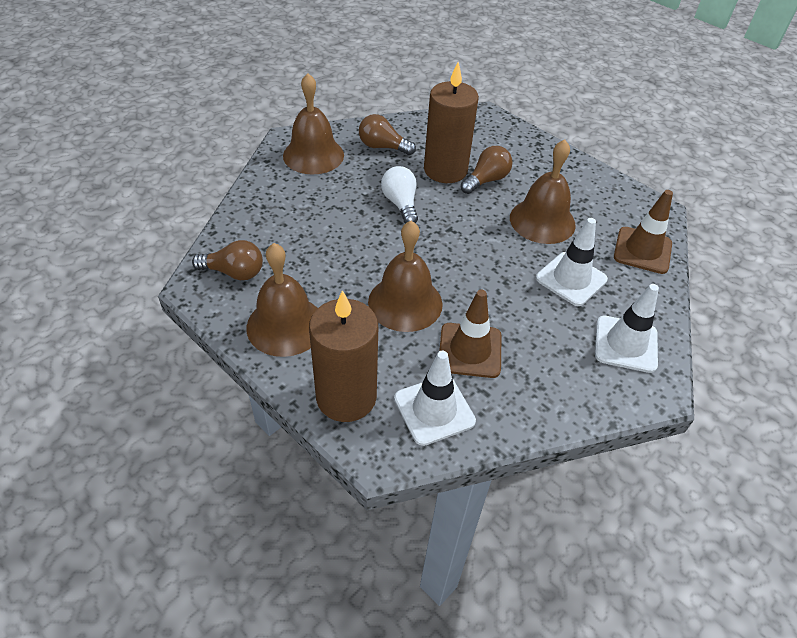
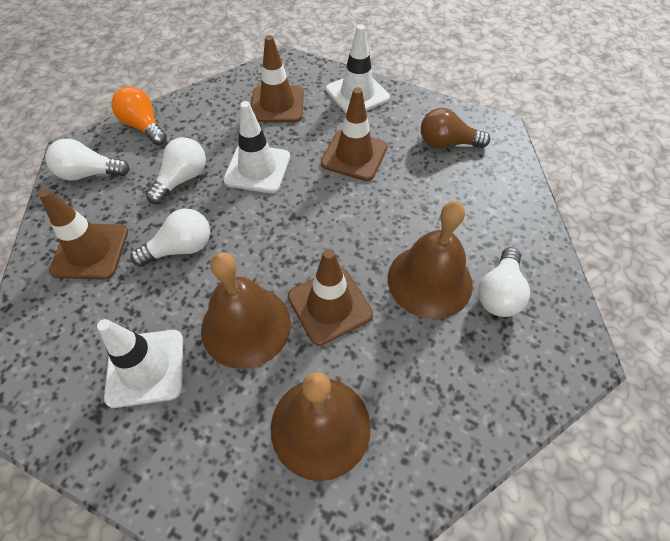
brown bell: 4 -> 3
brown candle: 2 -> 0
brown light bulb: 3 -> 1
brown traffic cone: 2 -> 4
orange light bulb: 0 -> 1
white light bulb: 1 -> 4

